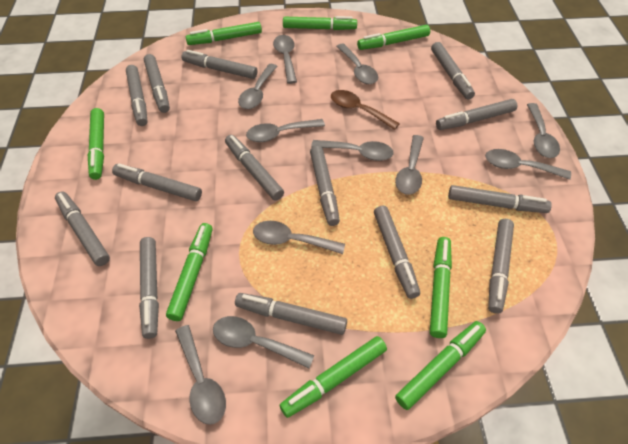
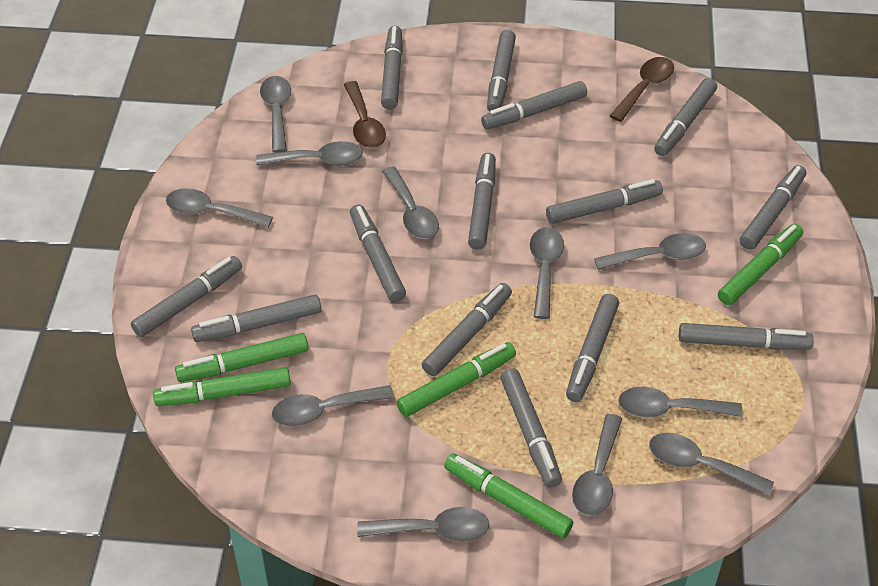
brown spoon: 1 -> 2
green marker: 8 -> 5

